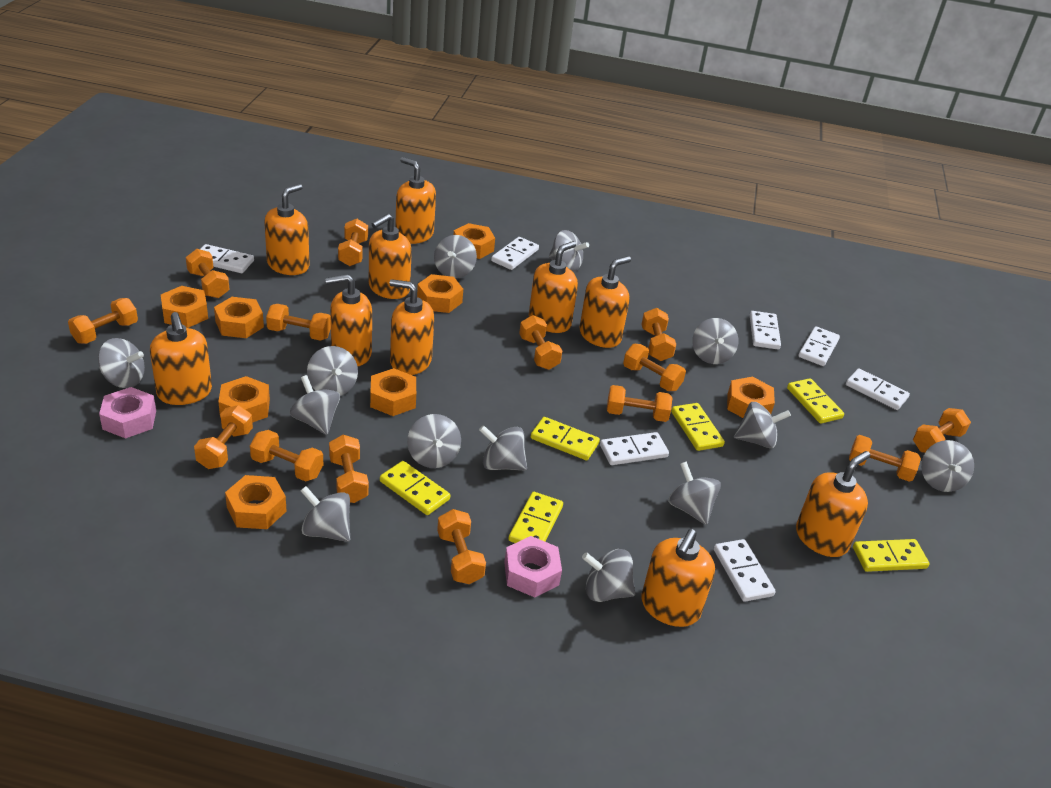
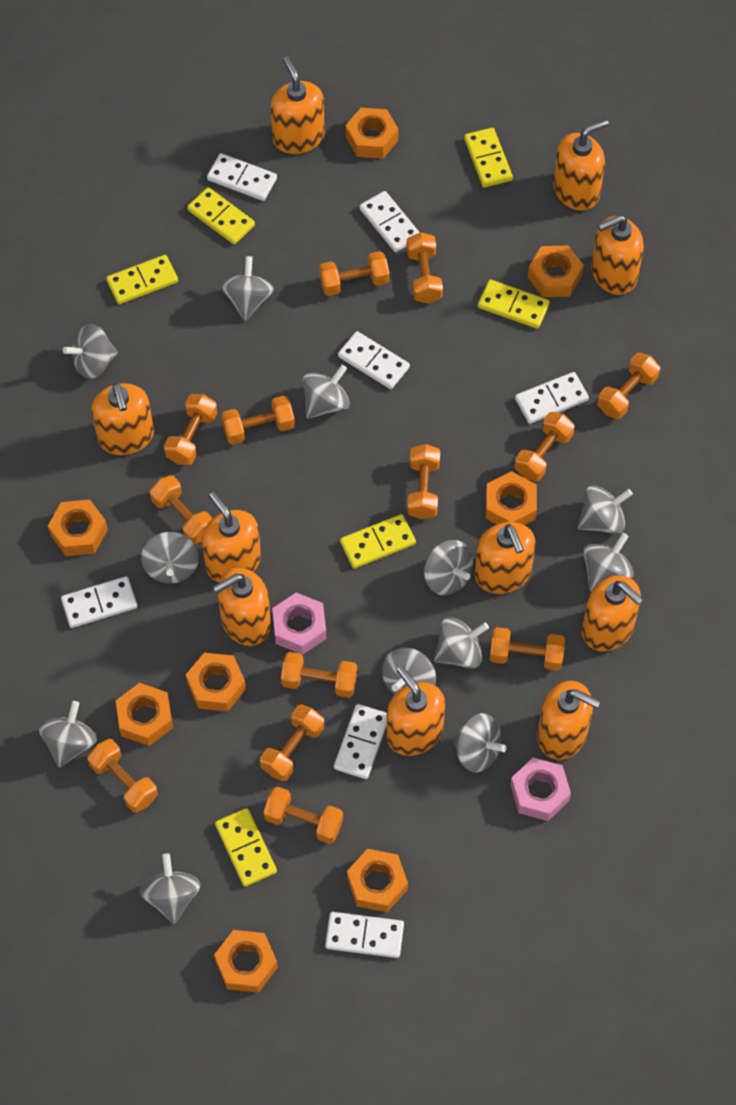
grey spinning top: 13 -> 12
orange dumbbell: 14 -> 13

